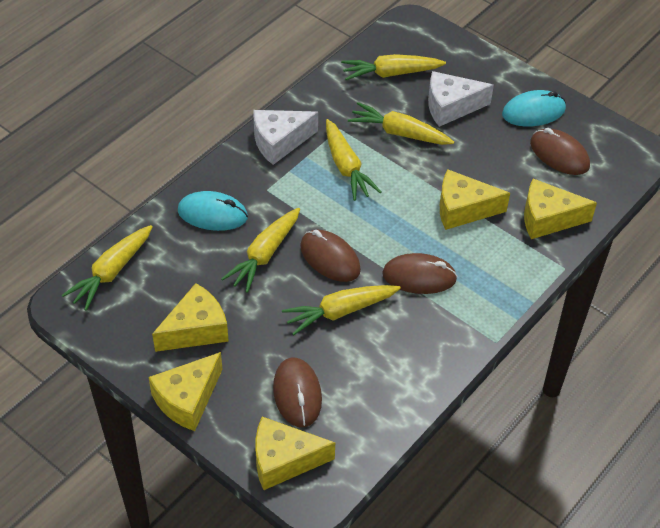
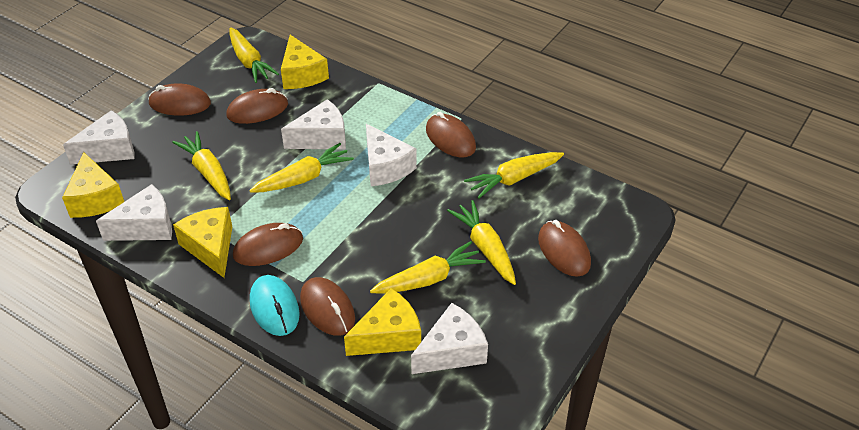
brown mouse: 4 -> 6
turquoise mouse: 2 -> 1
white cheese: 2 -> 5
yellow cheese: 5 -> 4

